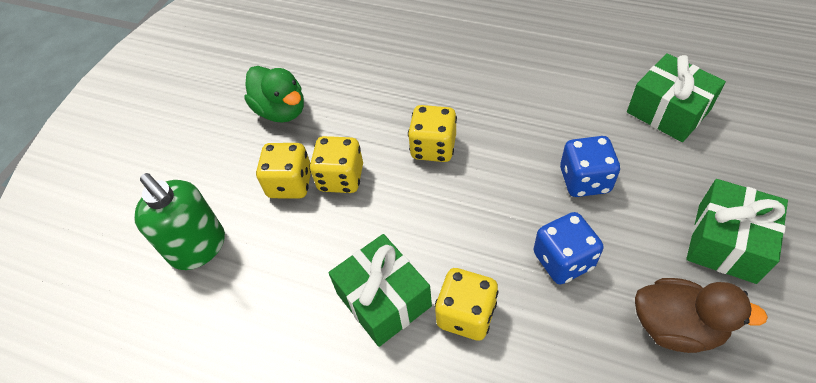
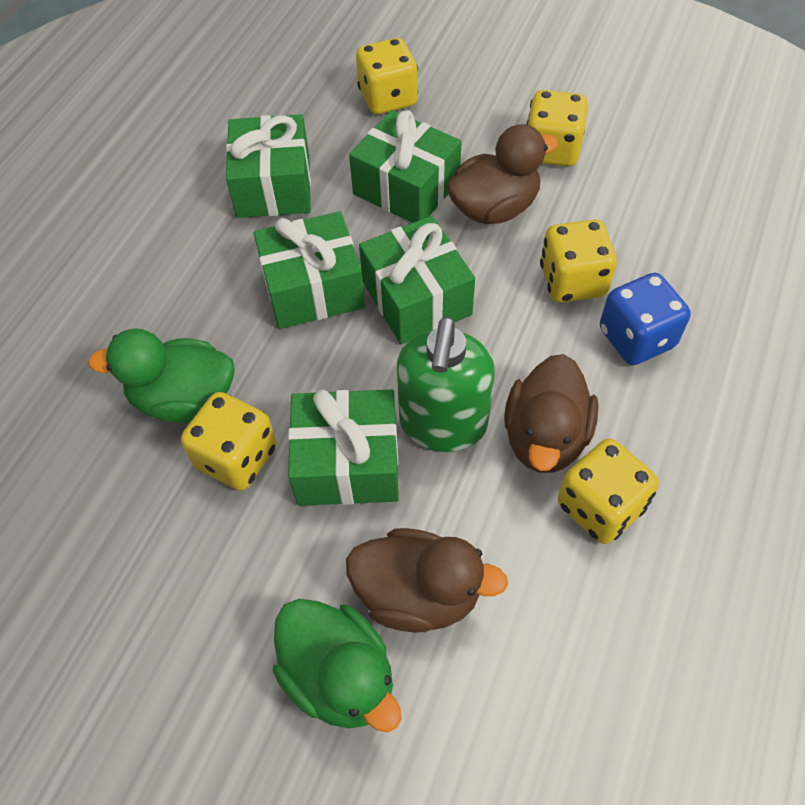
blue dice: 2 -> 1
brown duck: 1 -> 3
green duck: 1 -> 2
green gift: 3 -> 5
yellow dice: 4 -> 5

